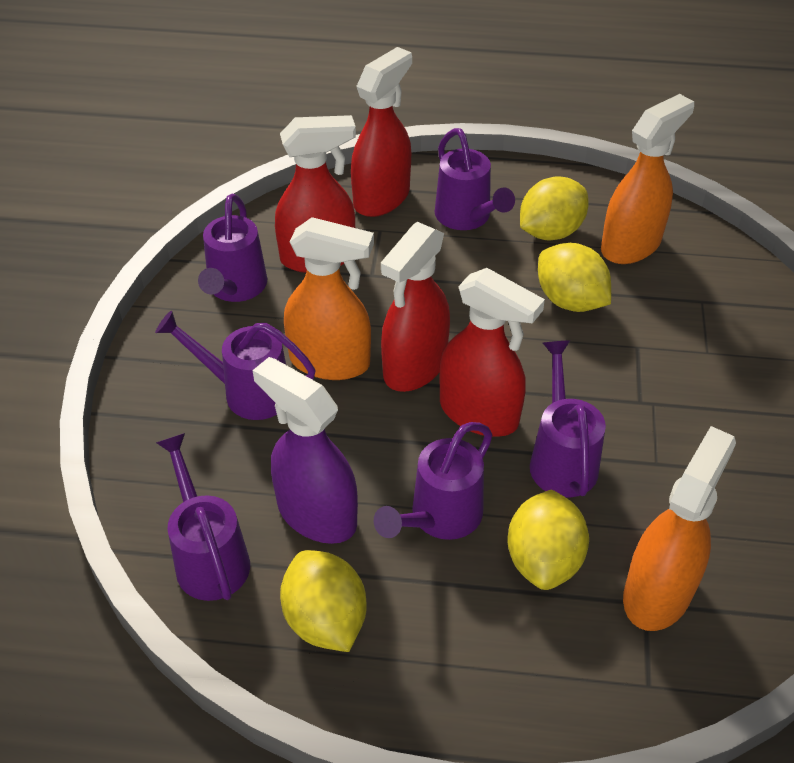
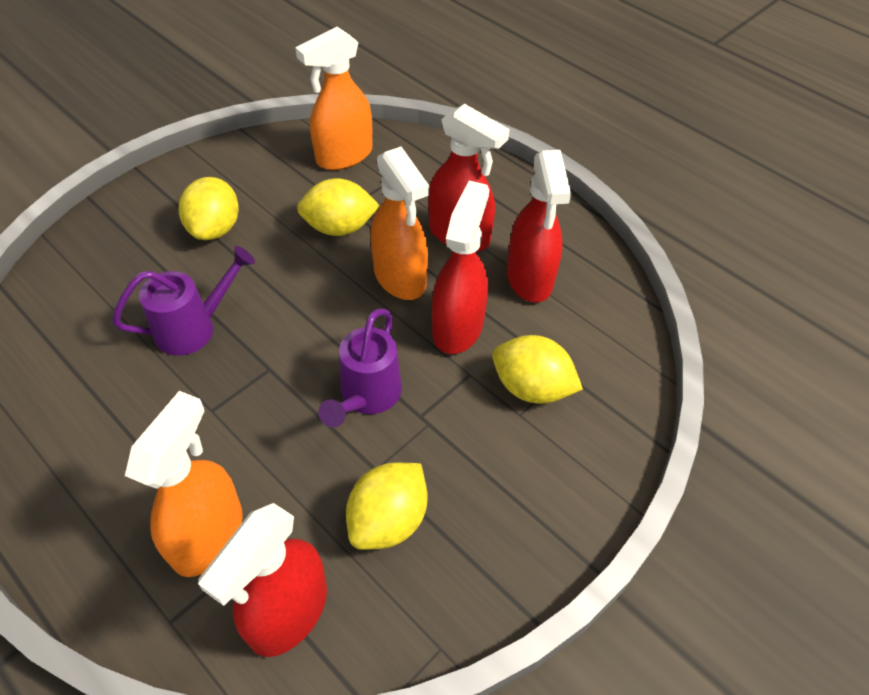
purple spray bottle: 1 -> 0
purple watering can: 6 -> 2

